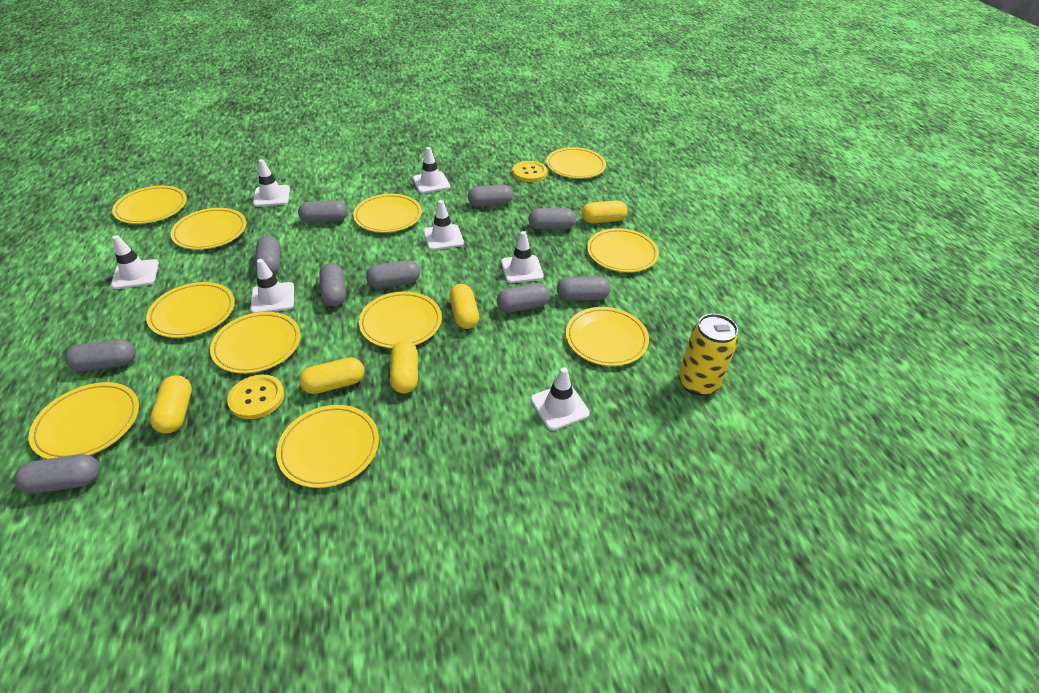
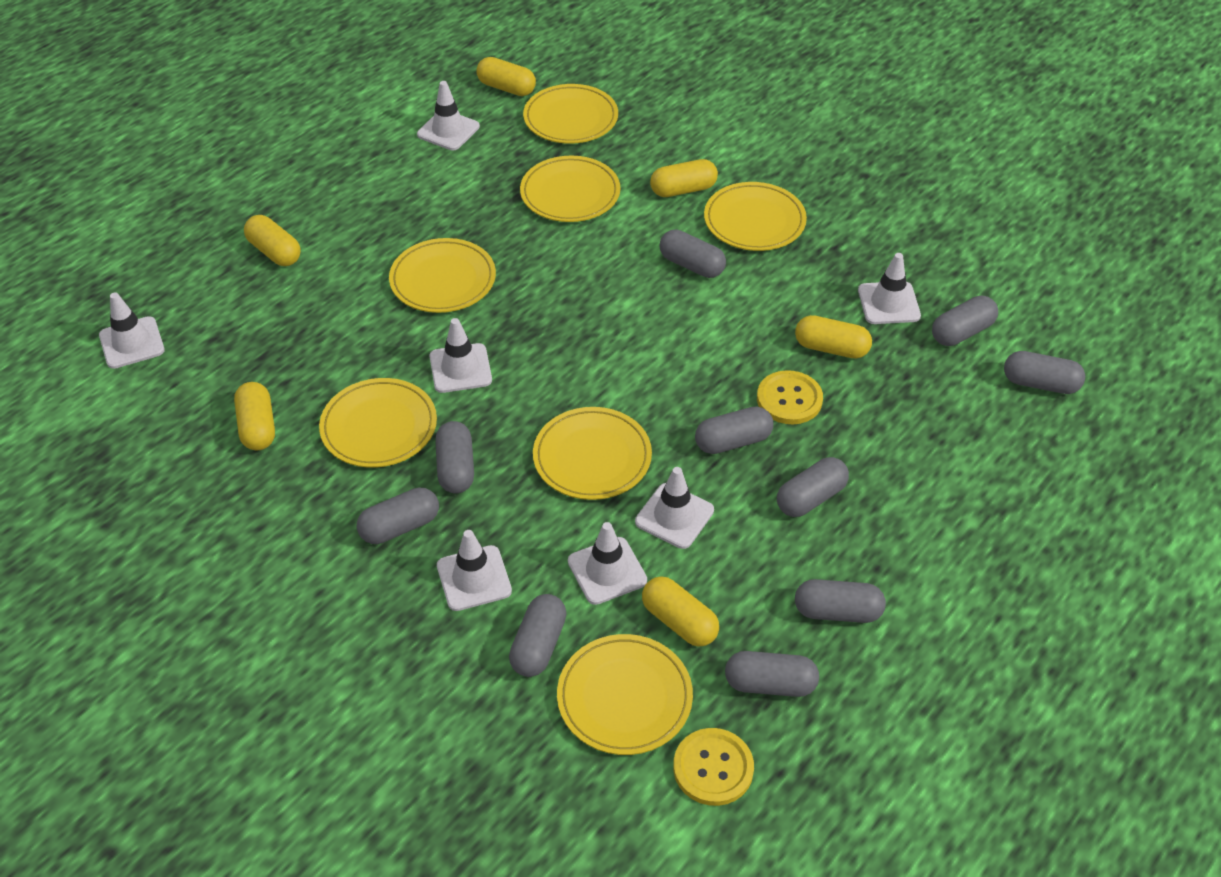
yellow can: 1 -> 0
yellow capsule: 5 -> 6
yellow plate: 11 -> 7

